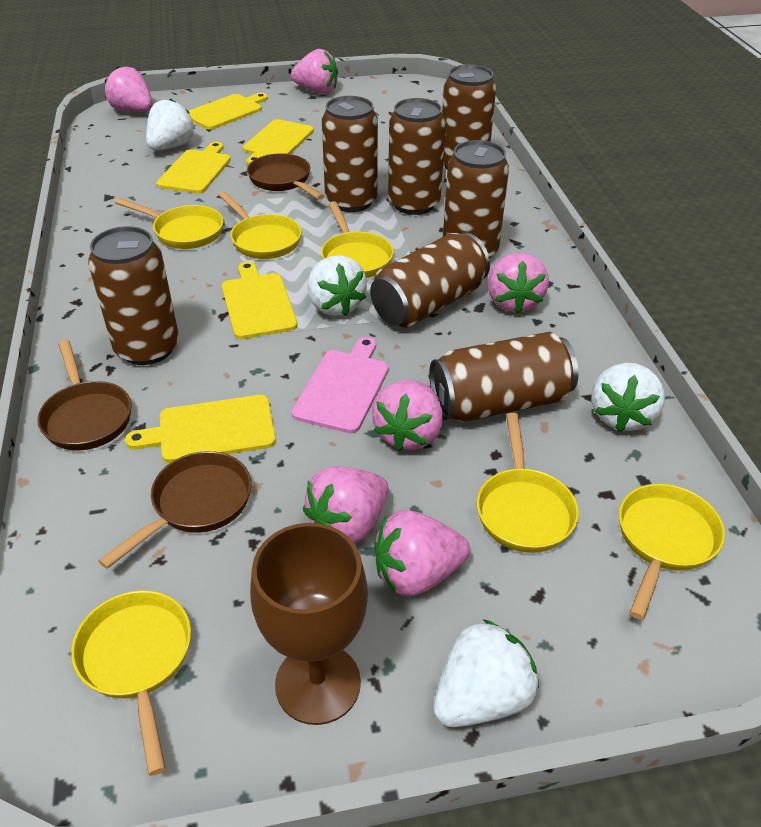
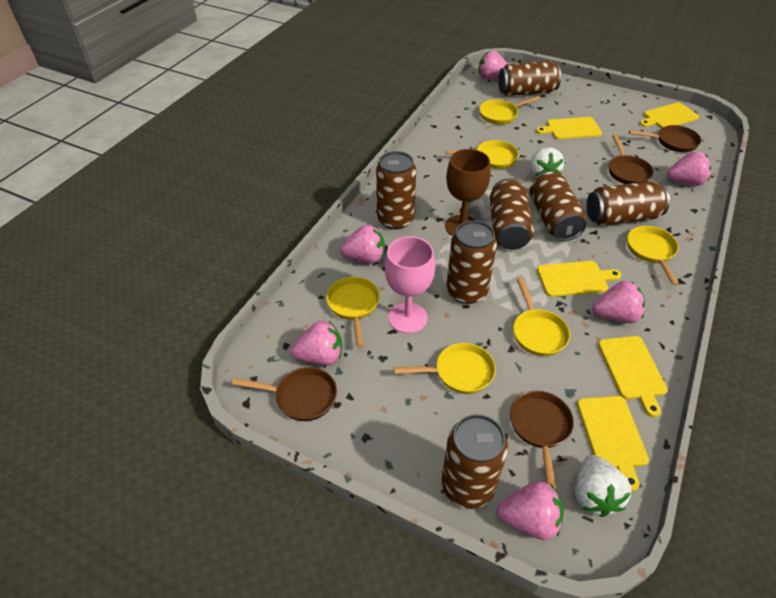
brown pan: 3 -> 4
pink cutting board: 1 -> 0
pink goblet: 0 -> 1
white strawberry: 4 -> 2

